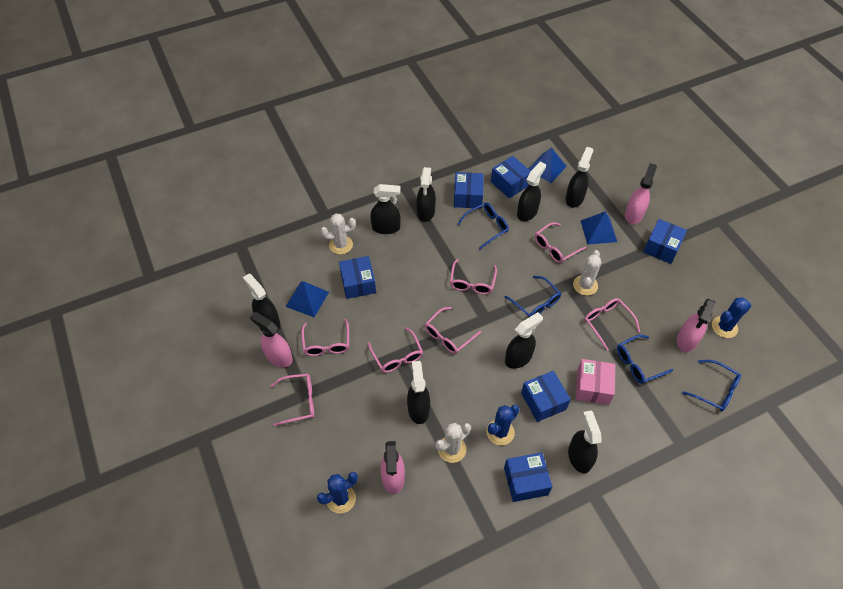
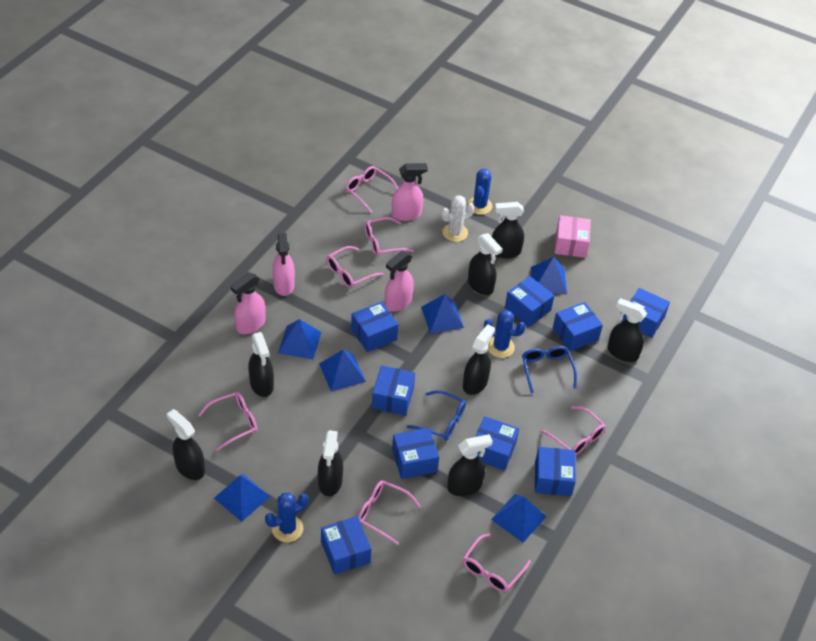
blue box: 6 -> 9
blue glasses: 4 -> 2
blue pyramid: 3 -> 6
white cactus: 3 -> 1

